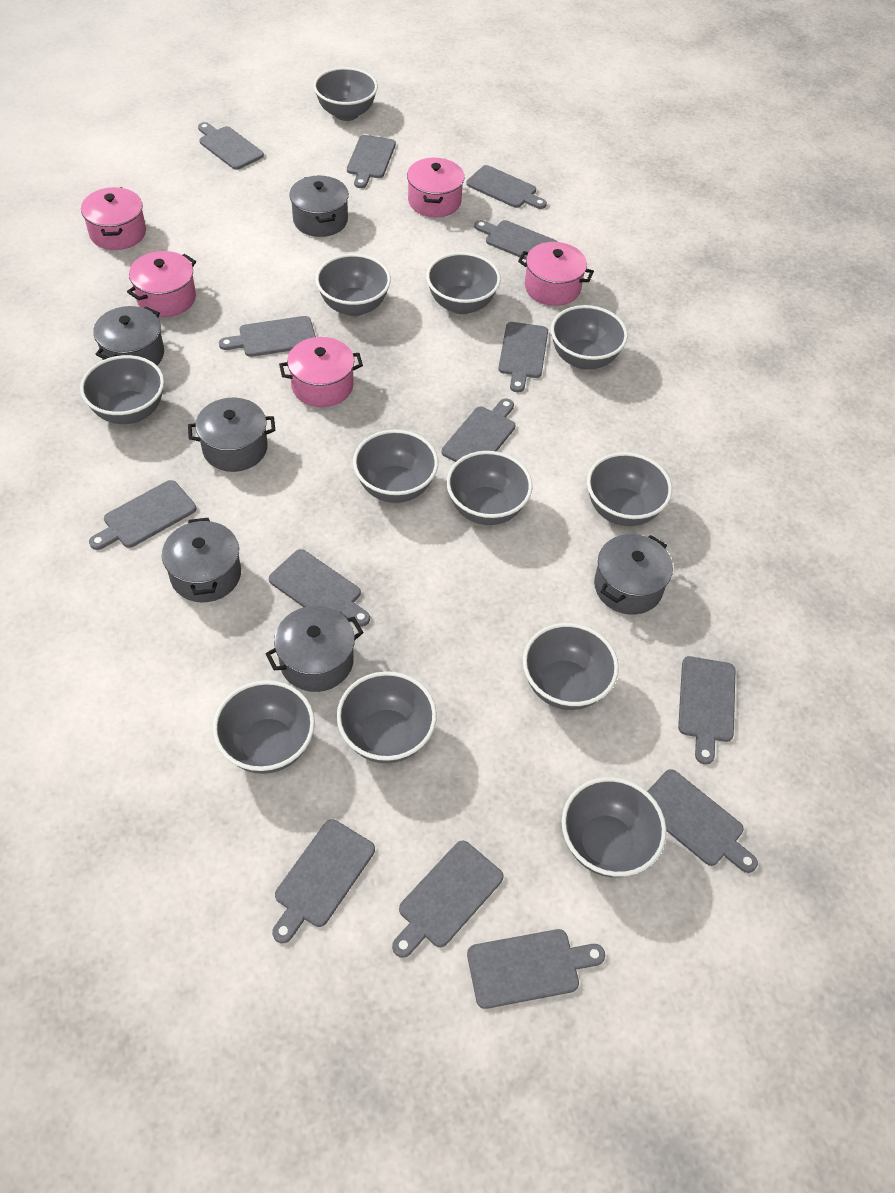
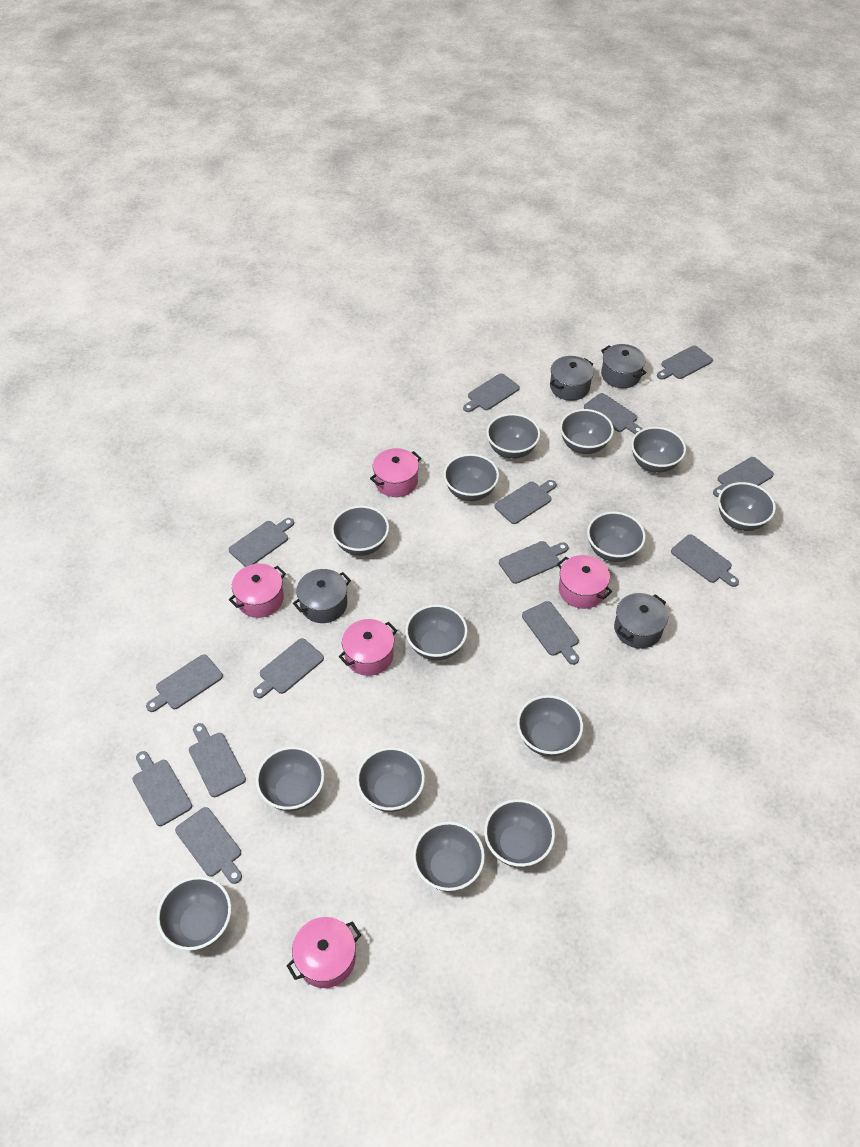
grey bowl: 12 -> 14
grey pot: 6 -> 4

